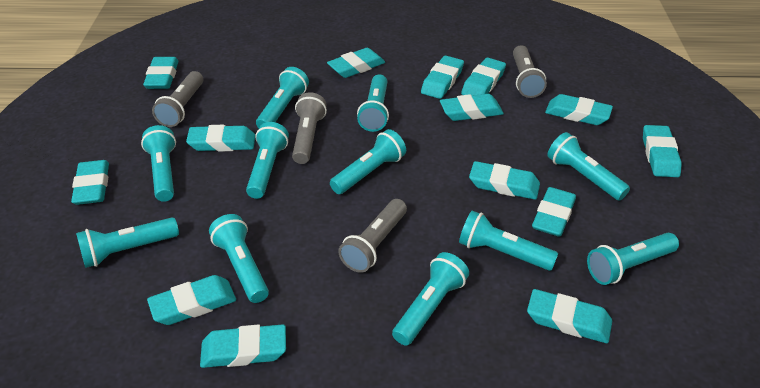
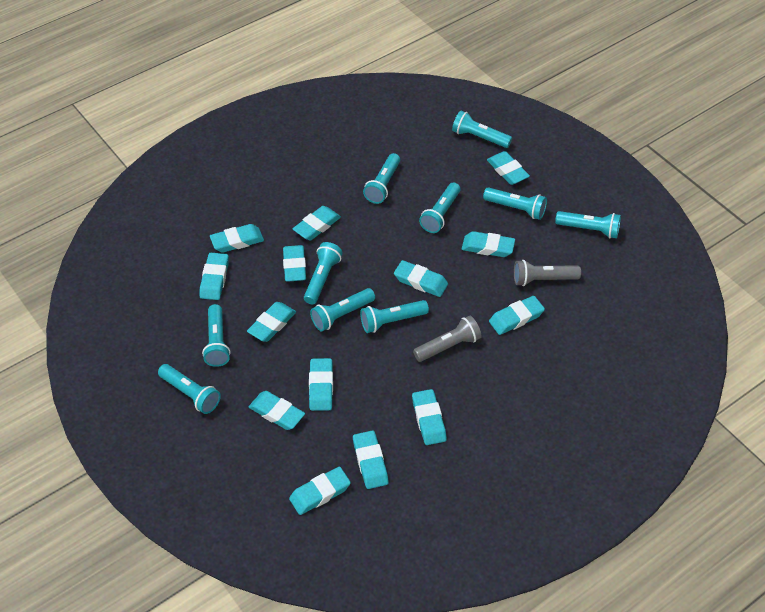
grey flashlight: 4 -> 2
turquoise flashlight: 11 -> 10

